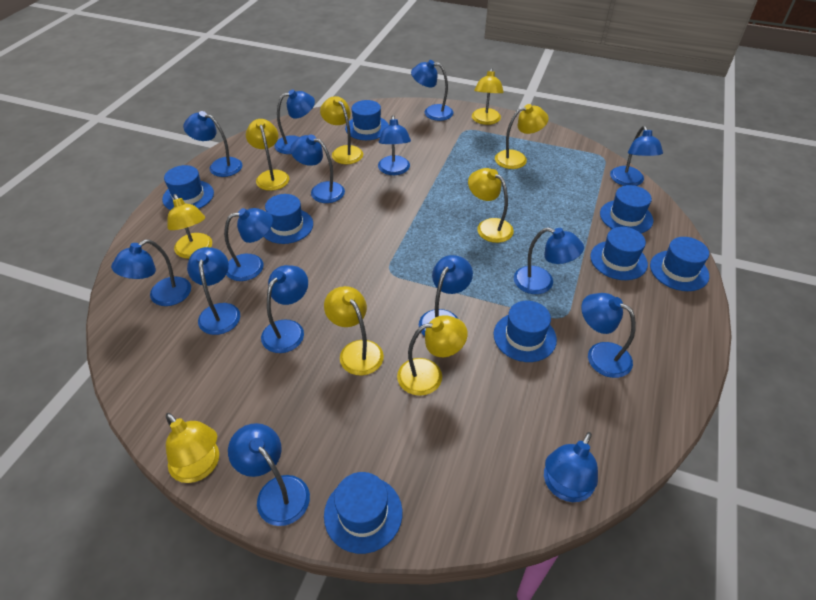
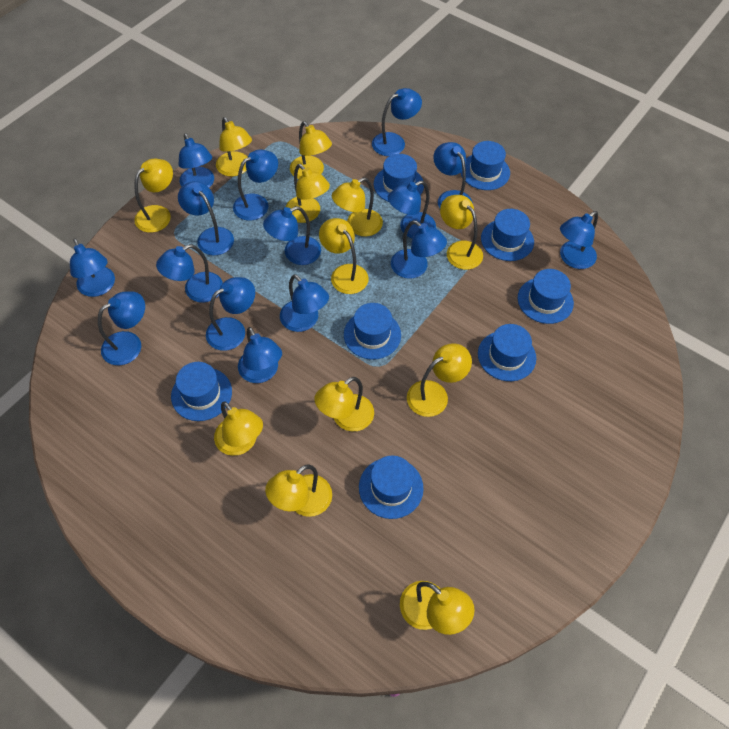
yellow lamp: 9 -> 12

